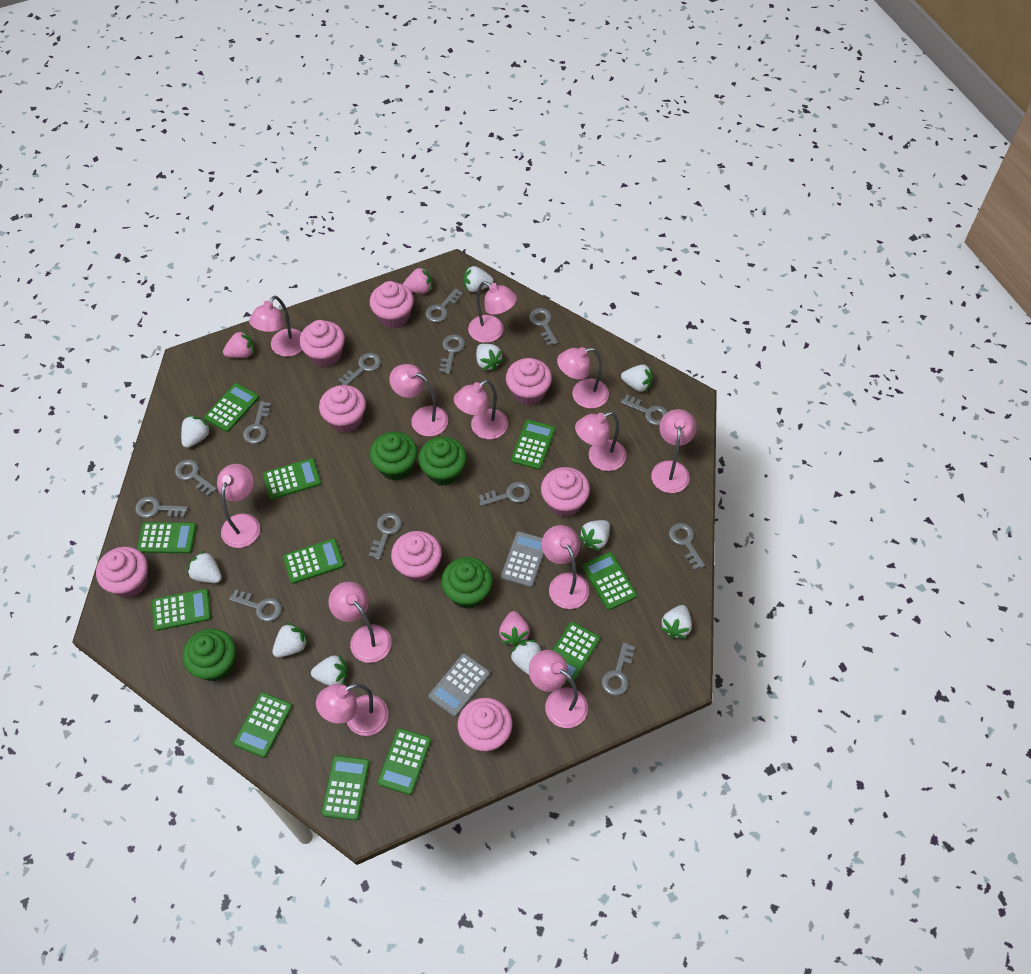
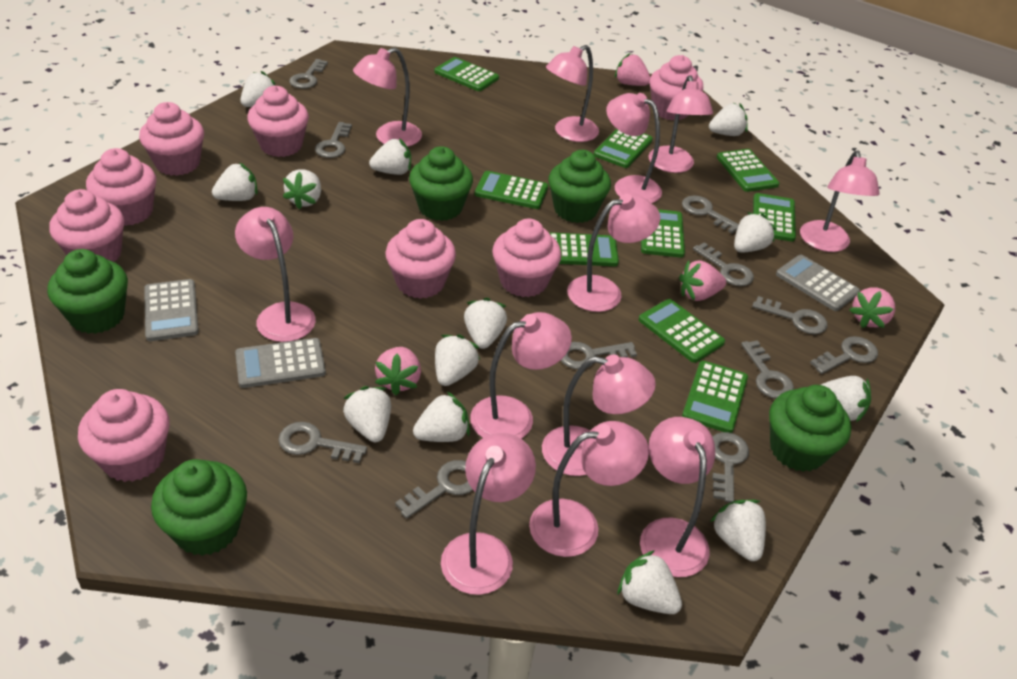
green calculator: 11 -> 9
green cupcake: 4 -> 5
grey calculator: 2 -> 3
grey key: 13 -> 11
pink strawberry: 3 -> 4
white strawberry: 10 -> 13

